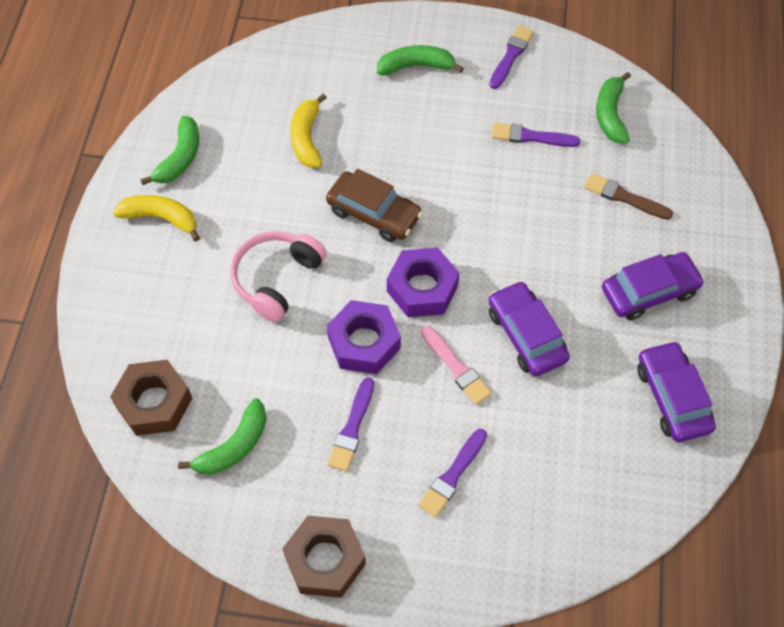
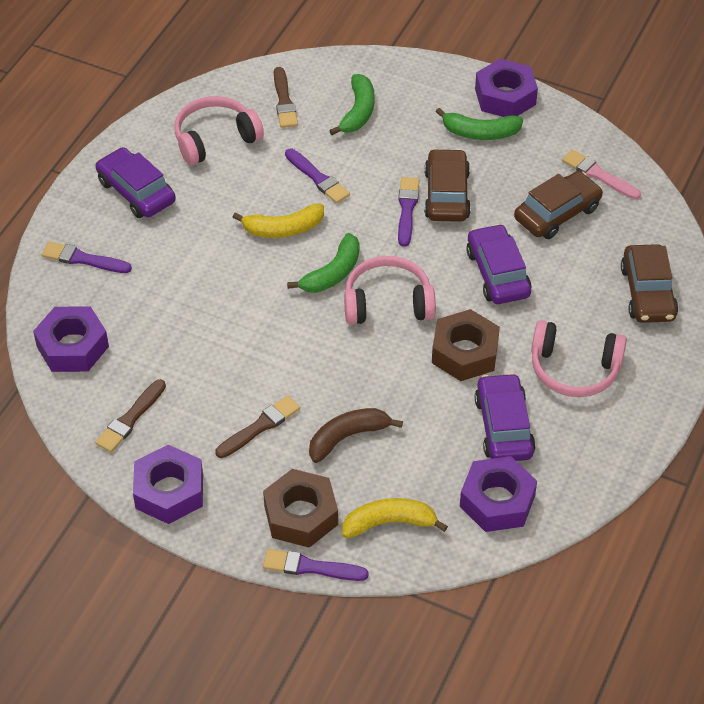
brown banana: 0 -> 1
brown brush: 1 -> 3
brown car: 1 -> 3
green banana: 4 -> 3
pink headphones: 1 -> 3
purple nut: 2 -> 4

